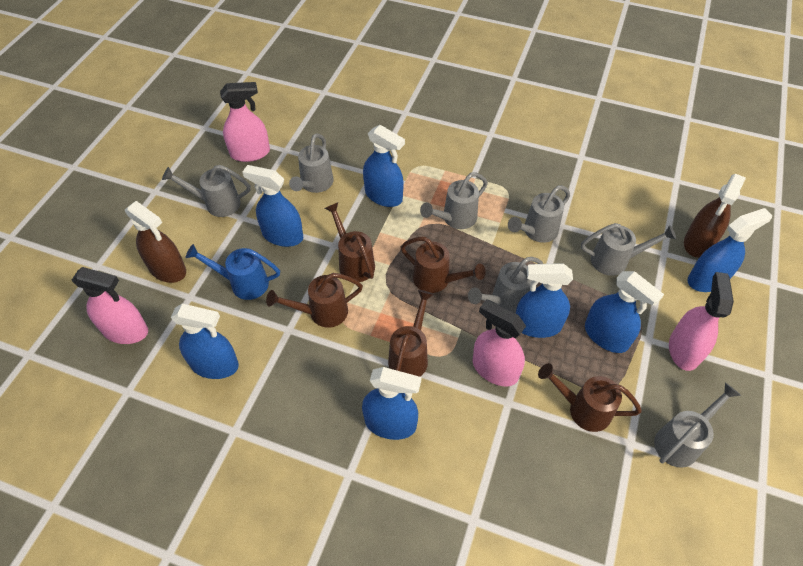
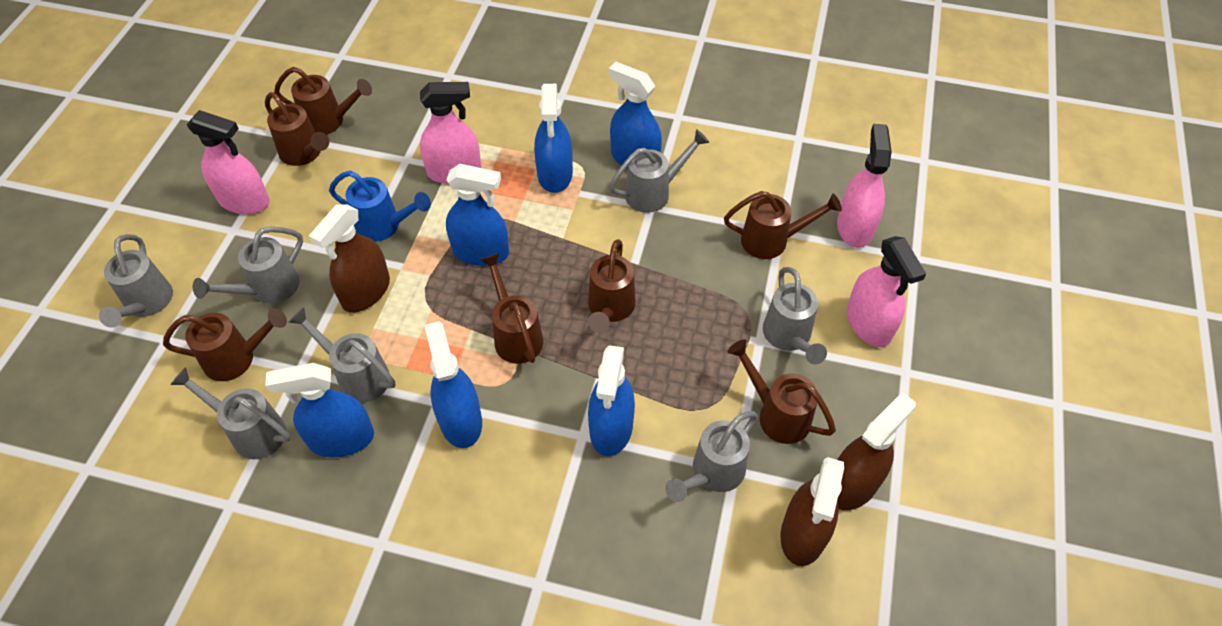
blue spray bottle: 7 -> 6
brown spray bottle: 2 -> 3
brown watering can: 5 -> 7

